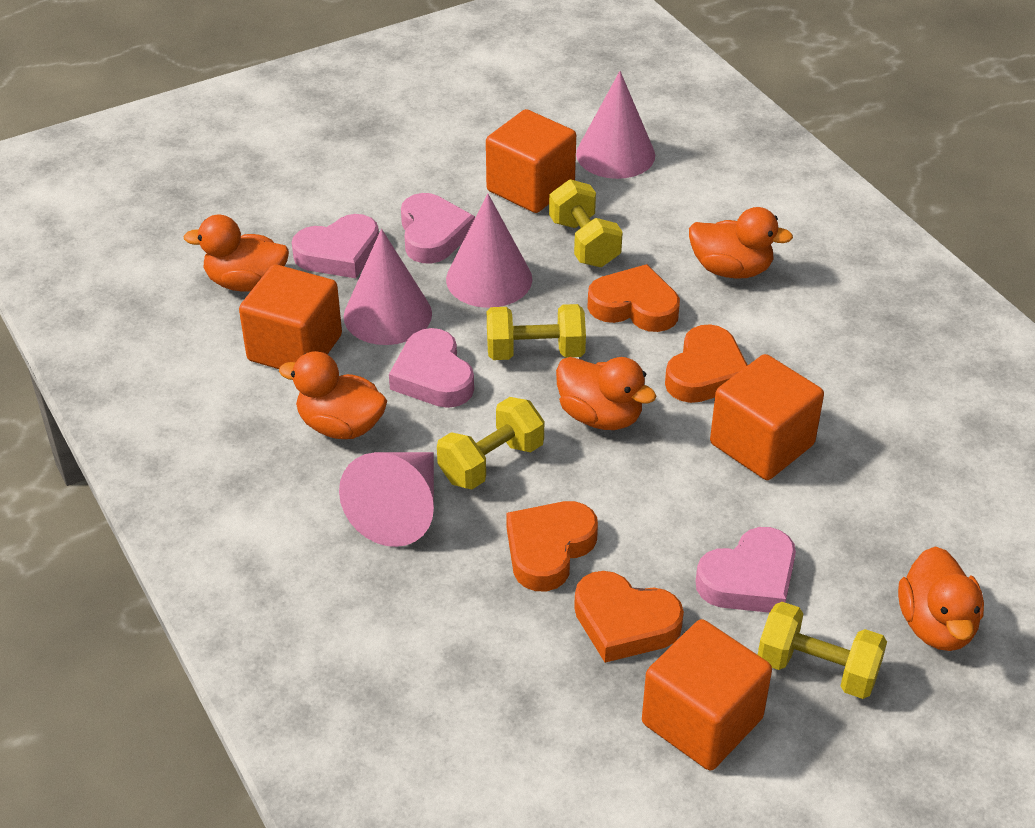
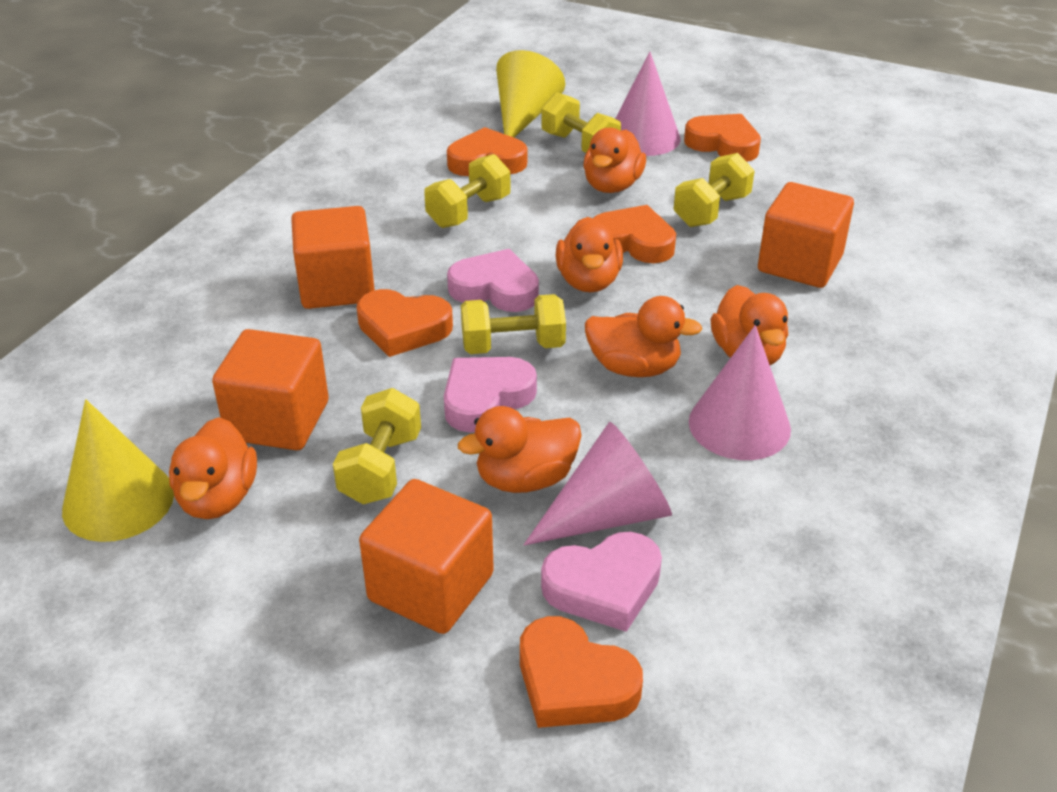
orange duck: 5 -> 6
orange heart: 4 -> 5
pink cone: 4 -> 3
pink heart: 4 -> 3
yellow cone: 0 -> 2
yellow dumbbell: 4 -> 5

